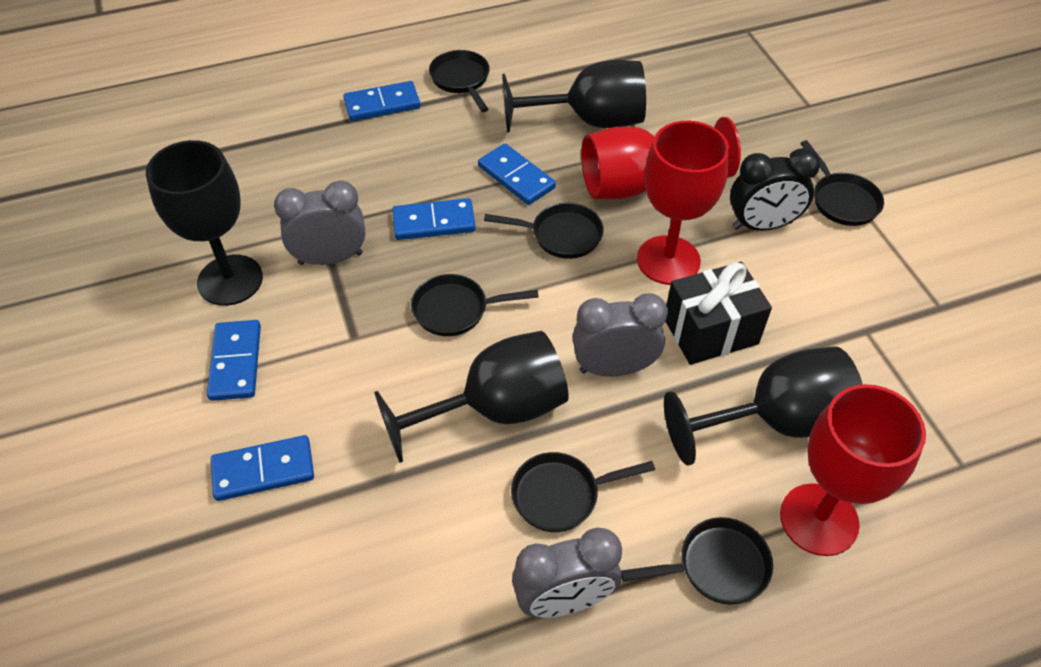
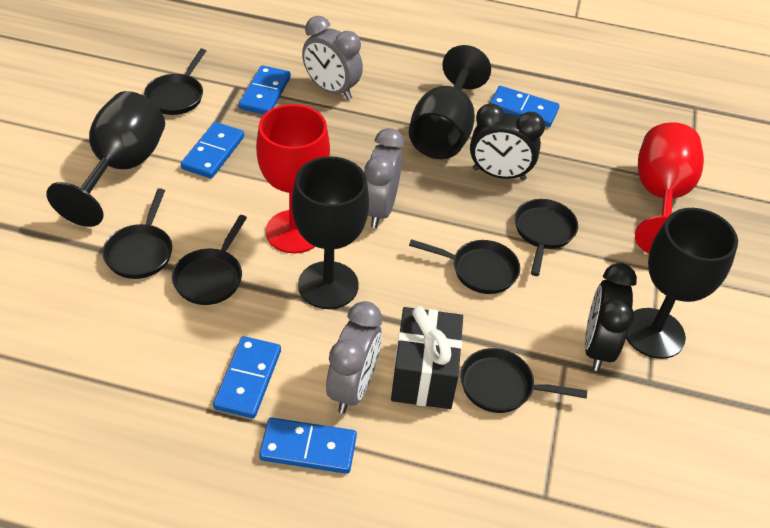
black clock: 1 -> 2
red goblet: 3 -> 2

